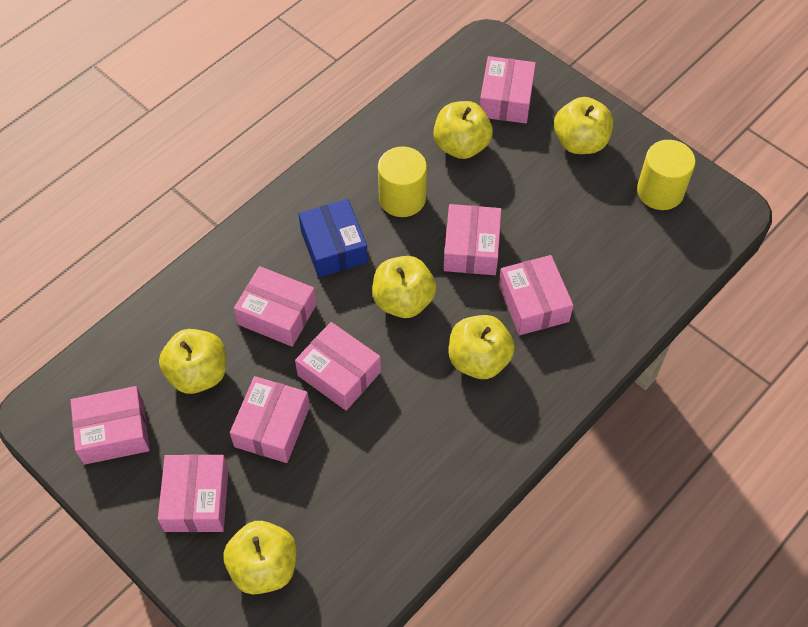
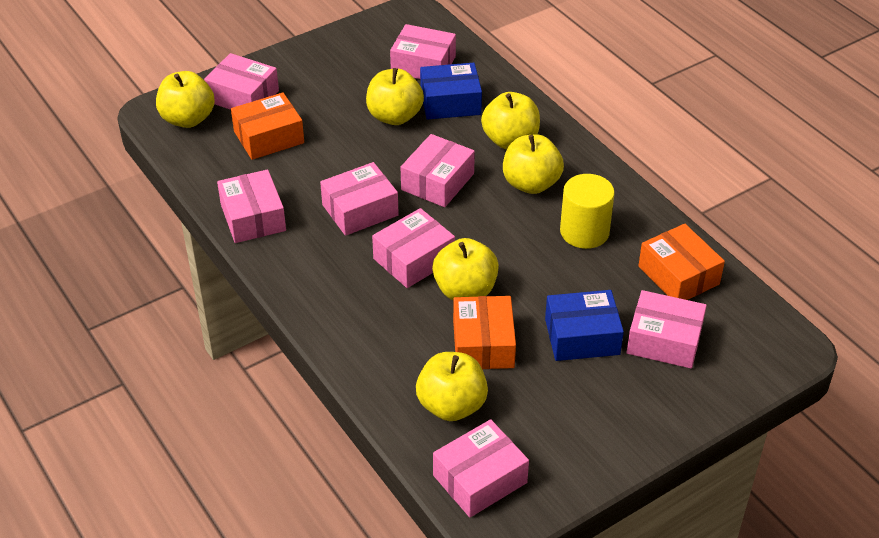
blue box: 1 -> 2
orange box: 0 -> 3
yellow cylinder: 2 -> 1

